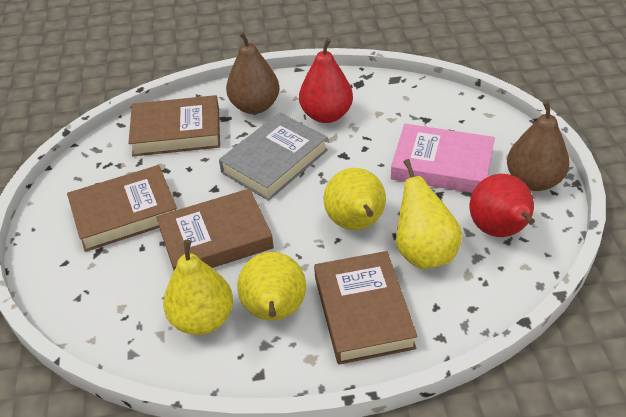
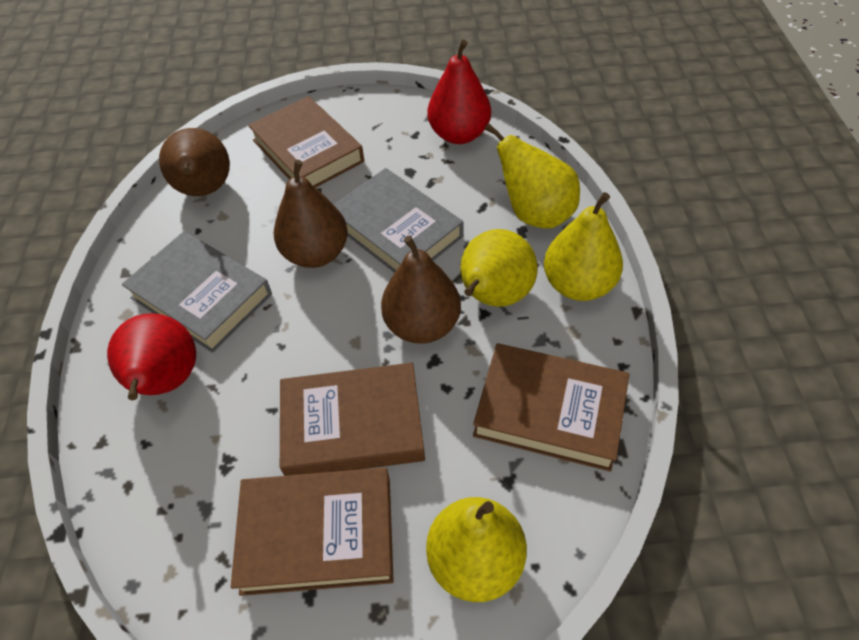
brown pear: 2 -> 3
grey book: 1 -> 2
pink book: 1 -> 0

